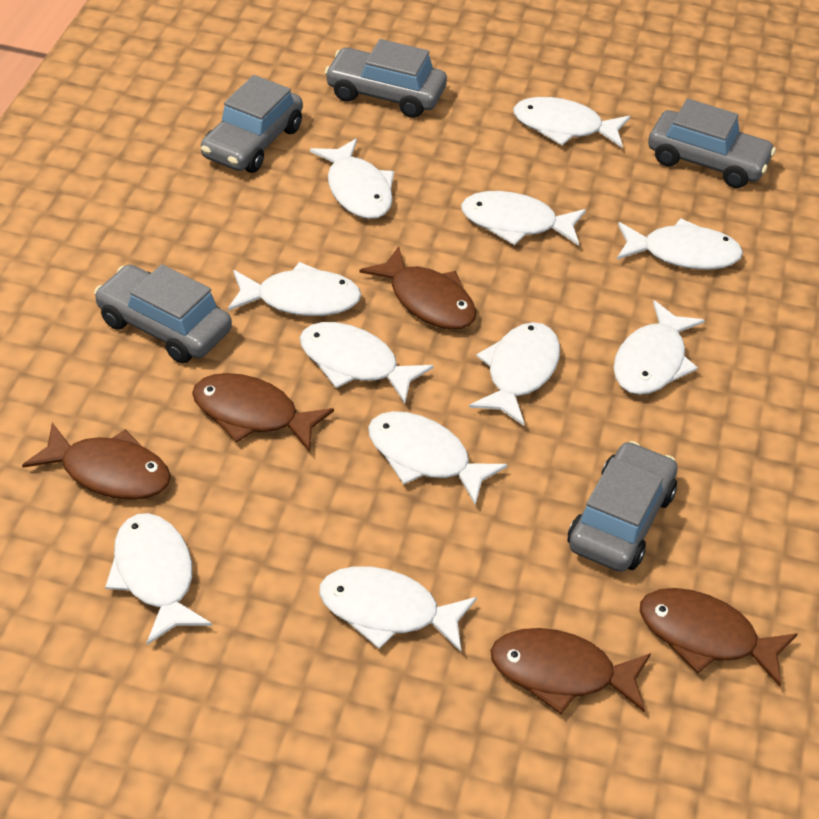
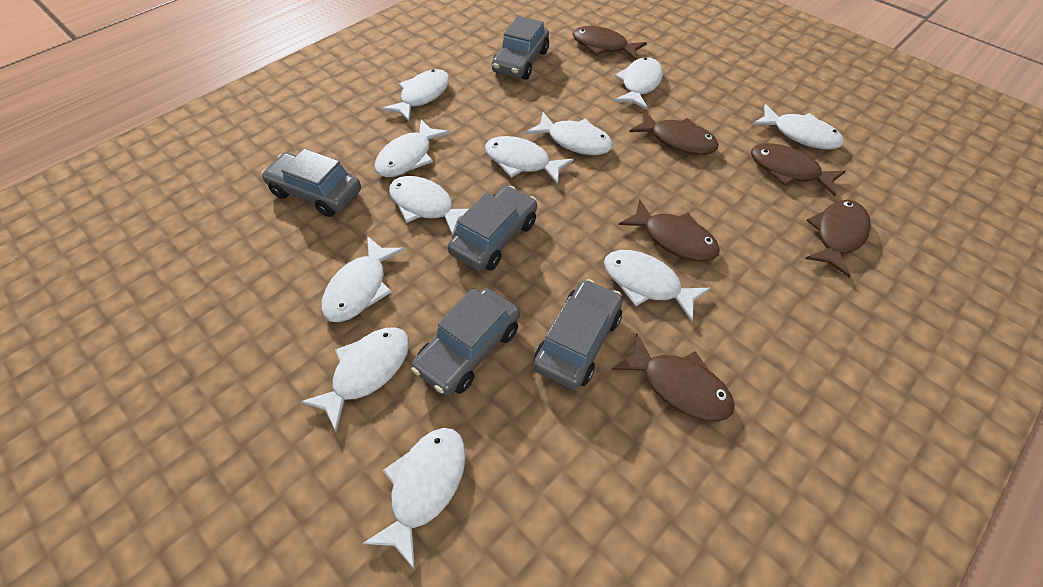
brown fish: 5 -> 6

